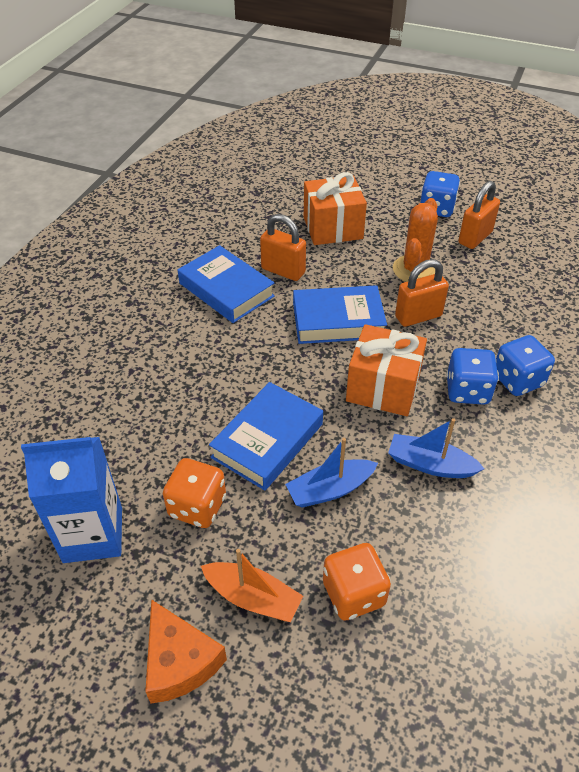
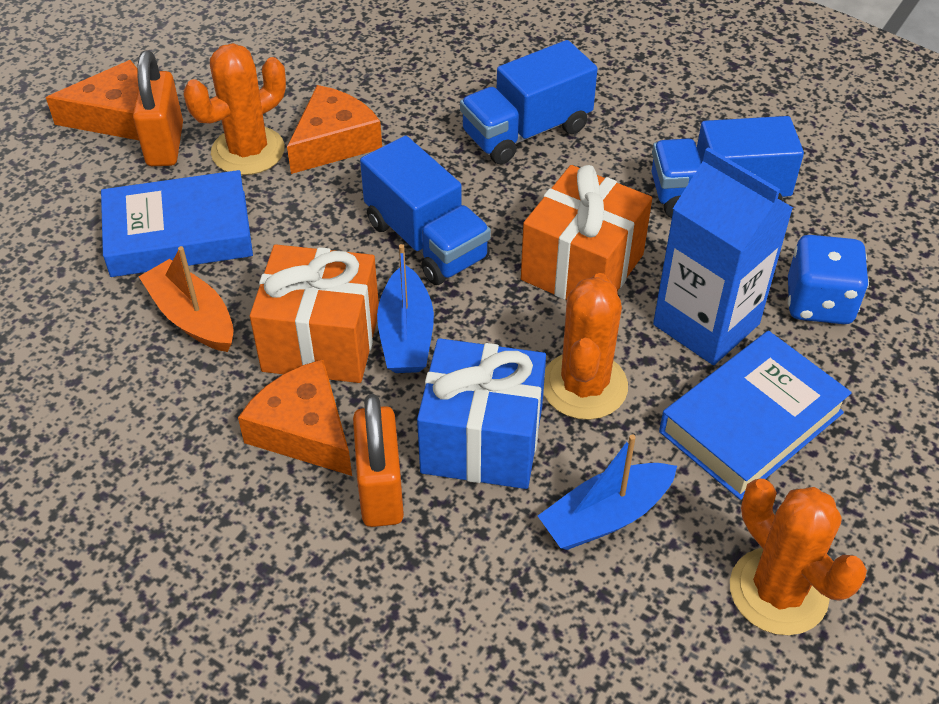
blue book: 3 -> 2
blue dice: 3 -> 1
blue gift: 0 -> 1
blue truck: 0 -> 3
orange cactus: 1 -> 3
orange cheese: 1 -> 3
orange dice: 2 -> 0
orange padlock: 3 -> 2

